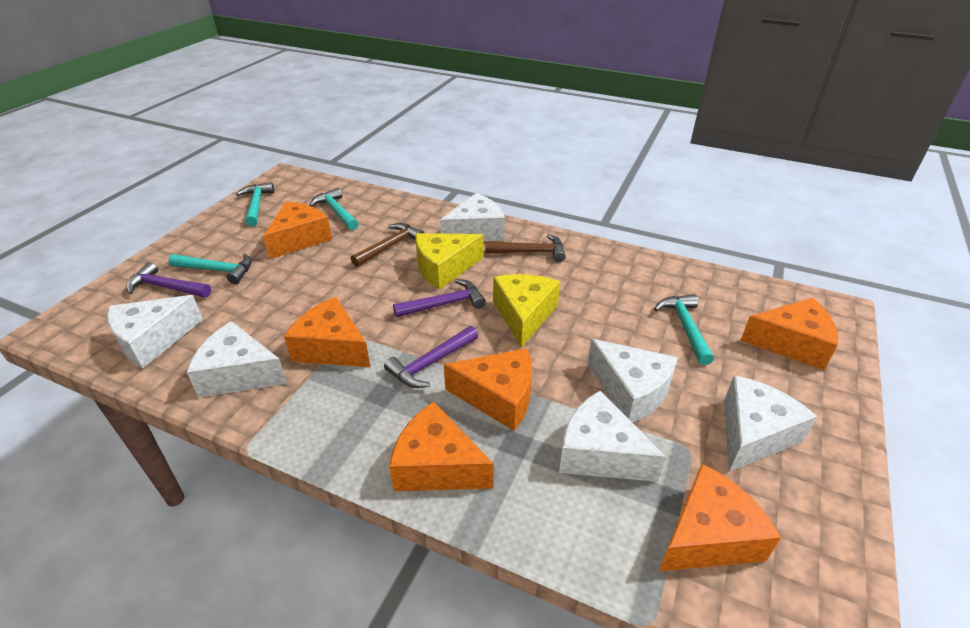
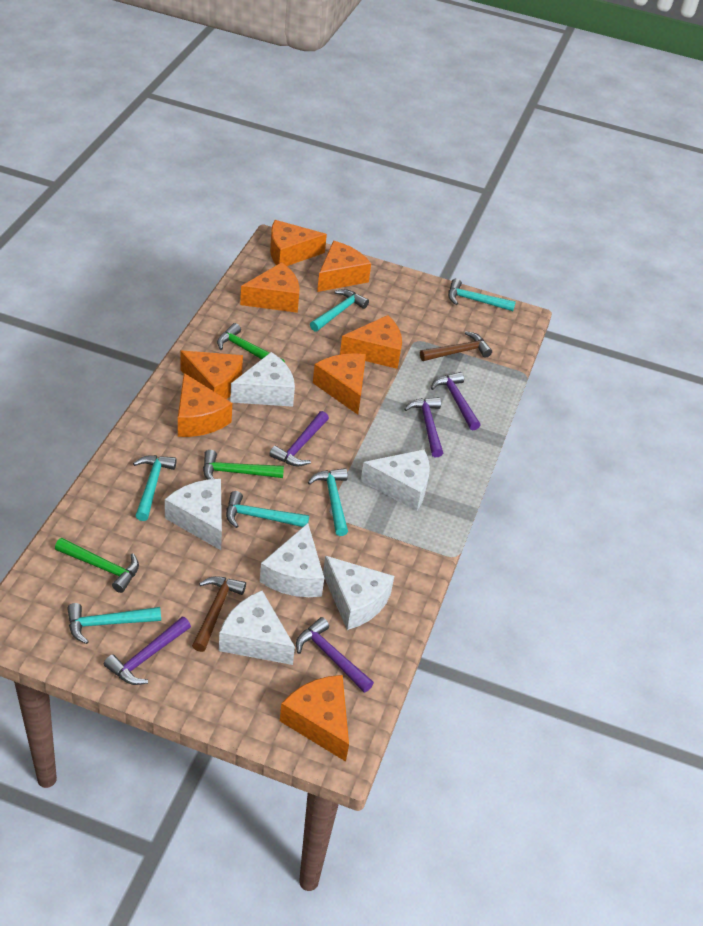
green hammer: 0 -> 3
orange cheese: 6 -> 8
purple hammer: 3 -> 5
turquoise hammer: 4 -> 6
yellow cheese: 2 -> 0

